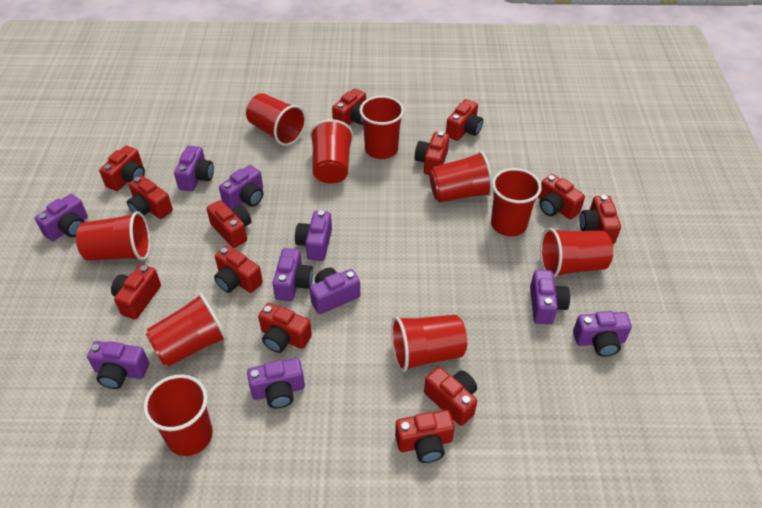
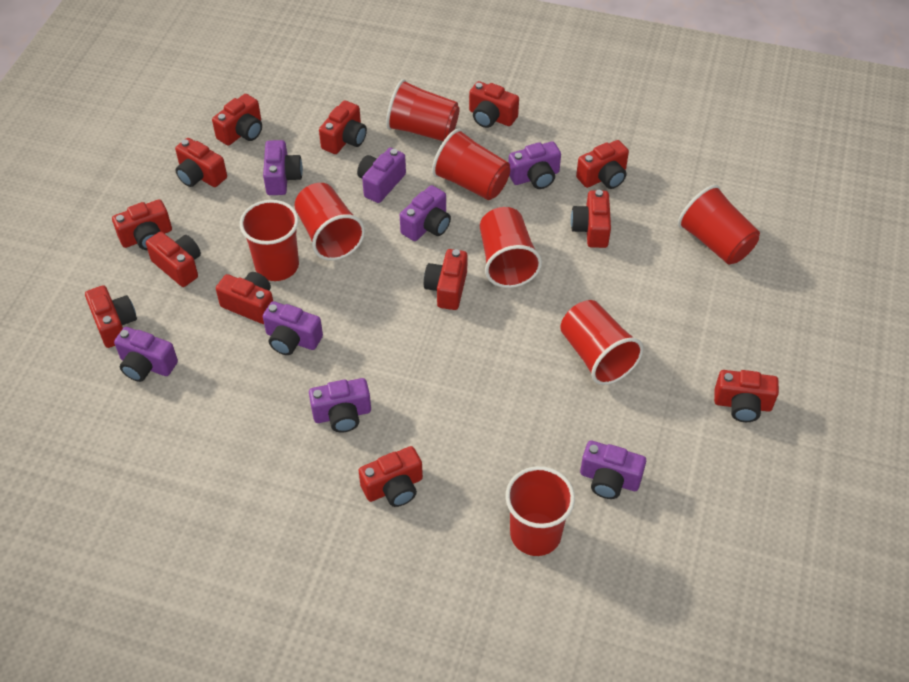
purple camera: 10 -> 8
red cup: 10 -> 8

